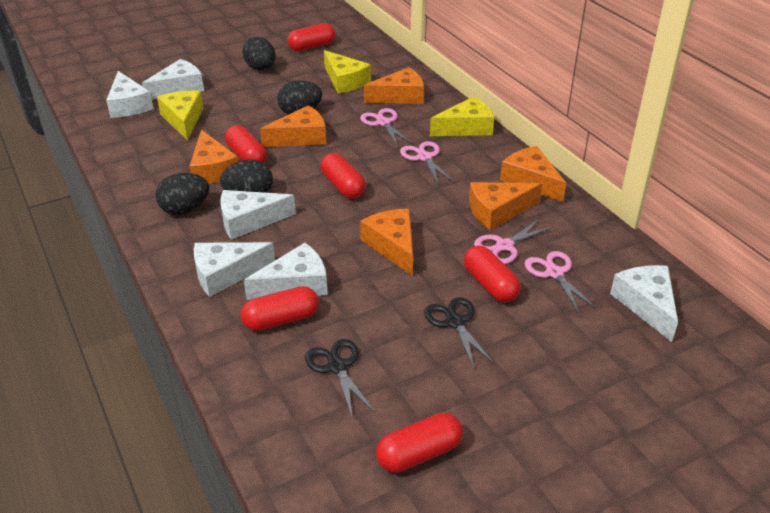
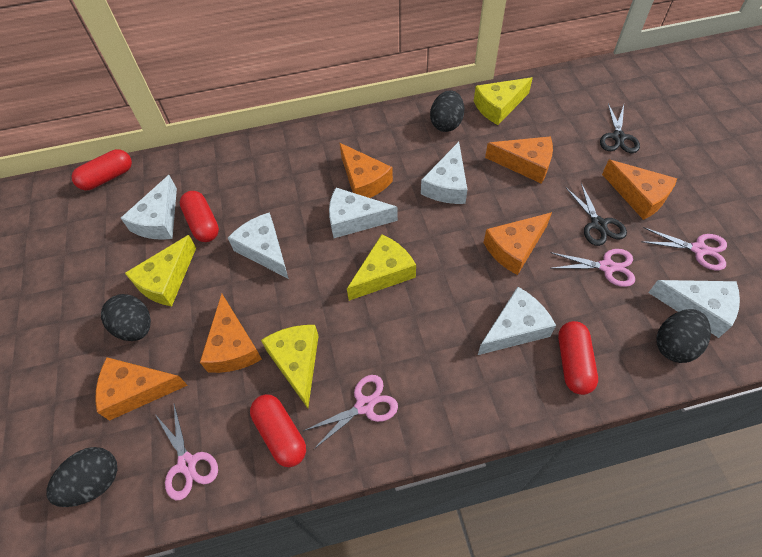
red capsule: 6 -> 4
yellow cheese: 3 -> 4

